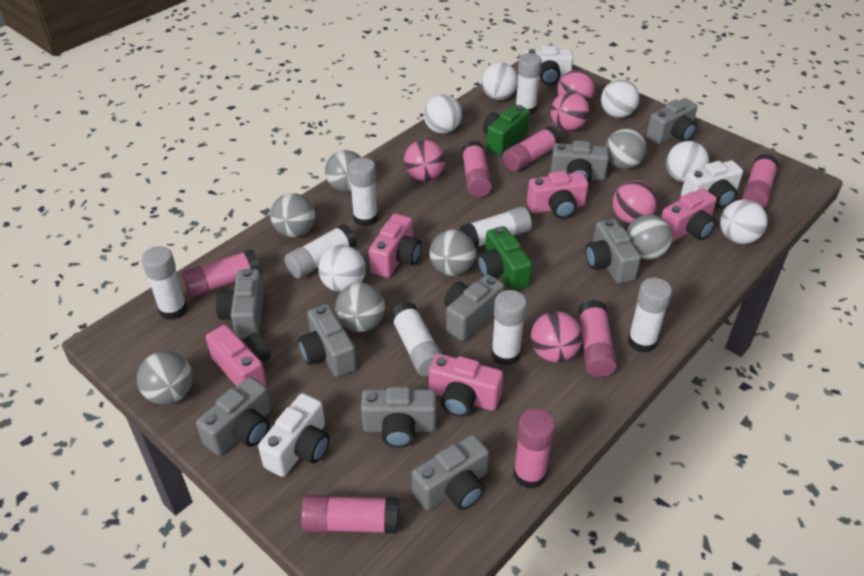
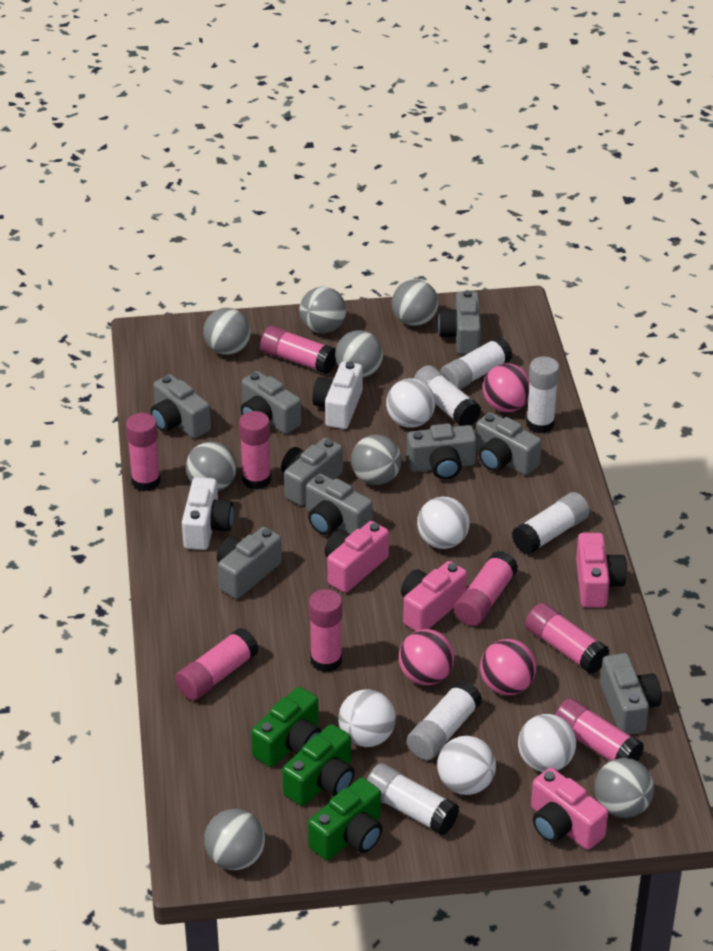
green camera: 2 -> 3
grey ball: 7 -> 8
pink ball: 5 -> 3
pink camera: 5 -> 4
pink glue stick: 7 -> 8
white ball: 6 -> 5
white camera: 3 -> 2
white glue stick: 8 -> 6

